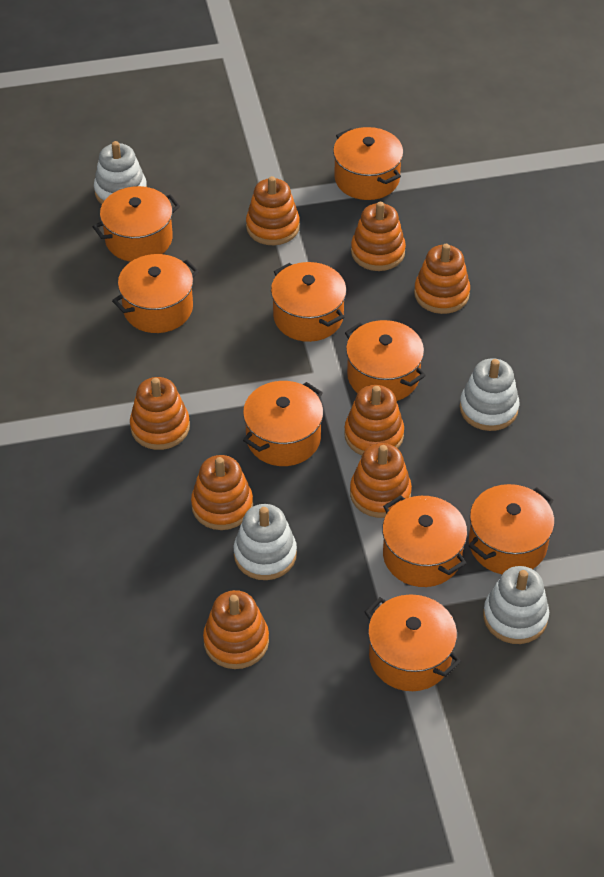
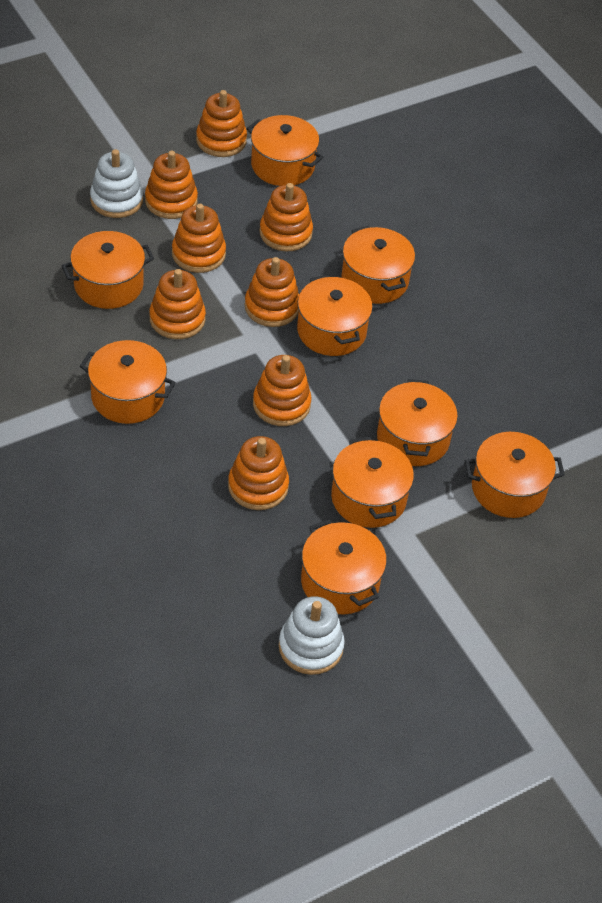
white stacking toy: 4 -> 2

